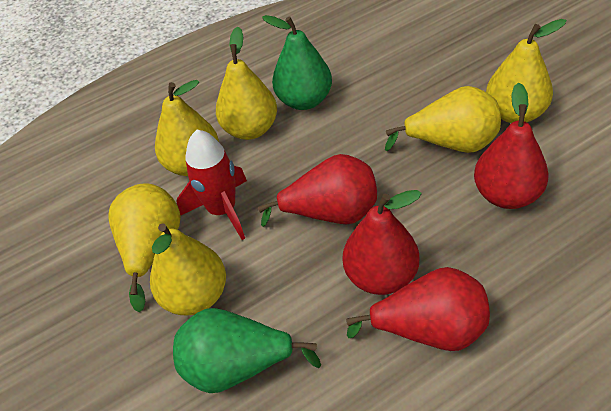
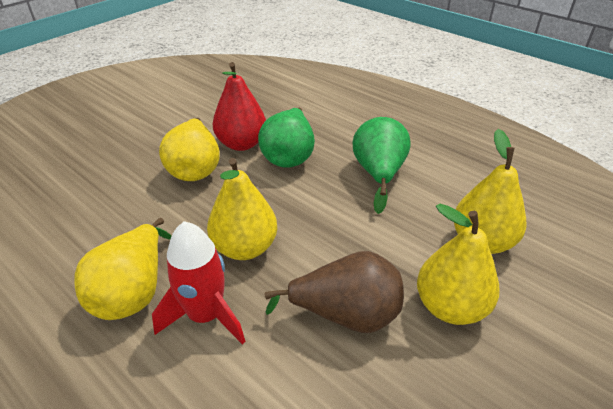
brown pear: 0 -> 1
red pear: 4 -> 1
yellow pear: 6 -> 5

